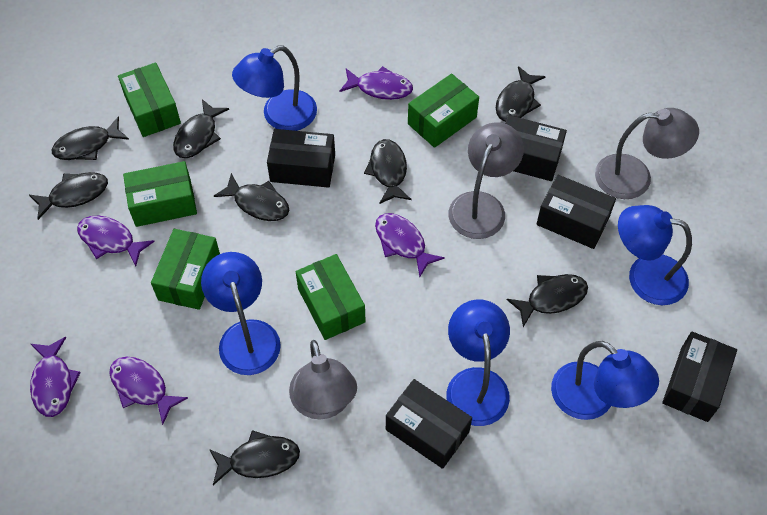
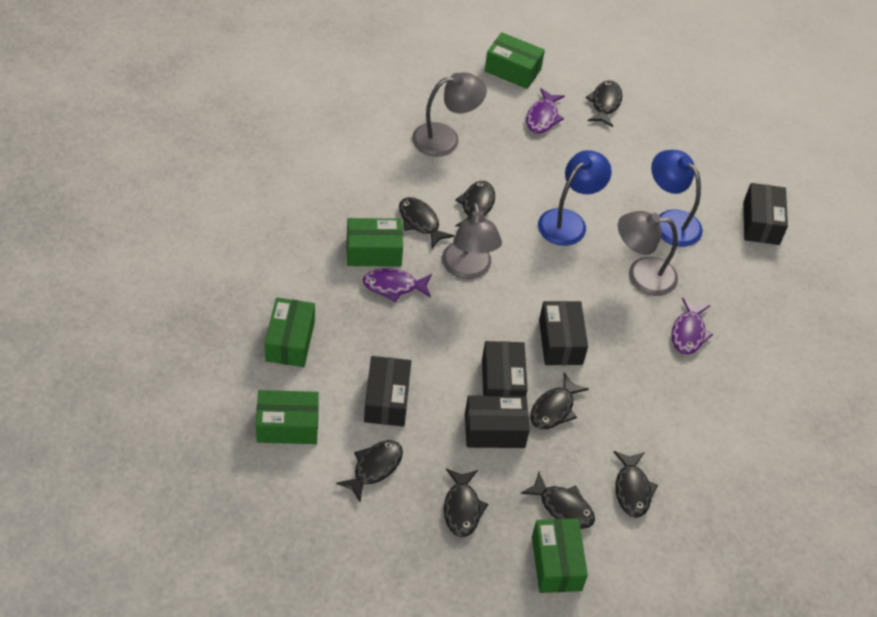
blue lamp: 5 -> 2
purple fish: 5 -> 3

